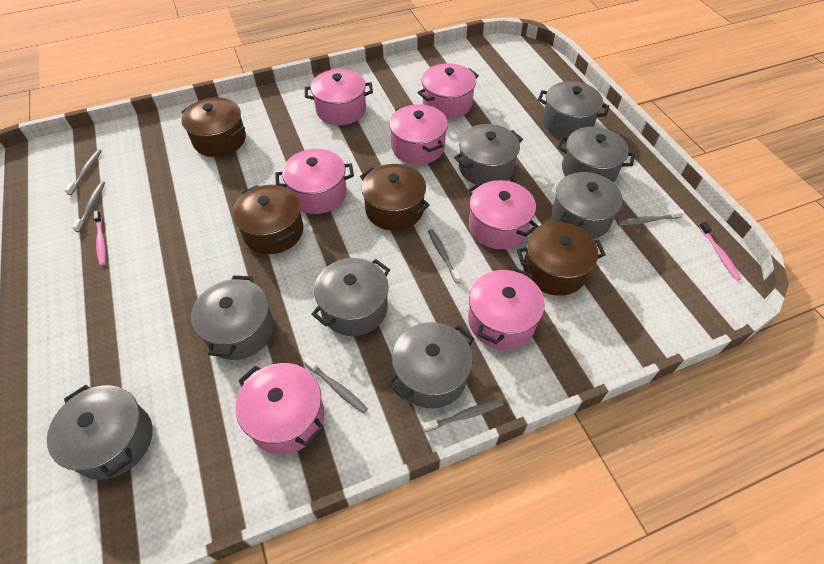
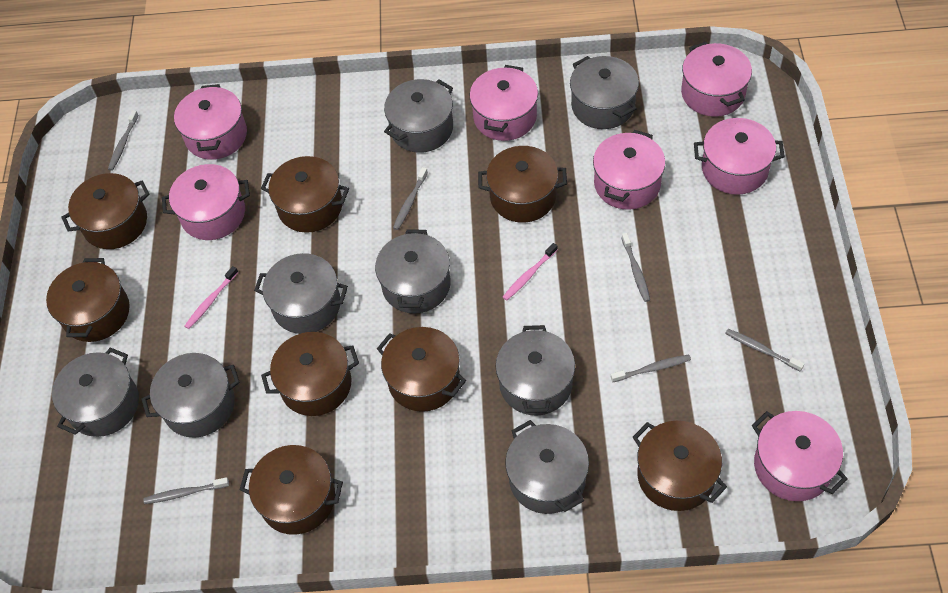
brown pot: 4 -> 8

